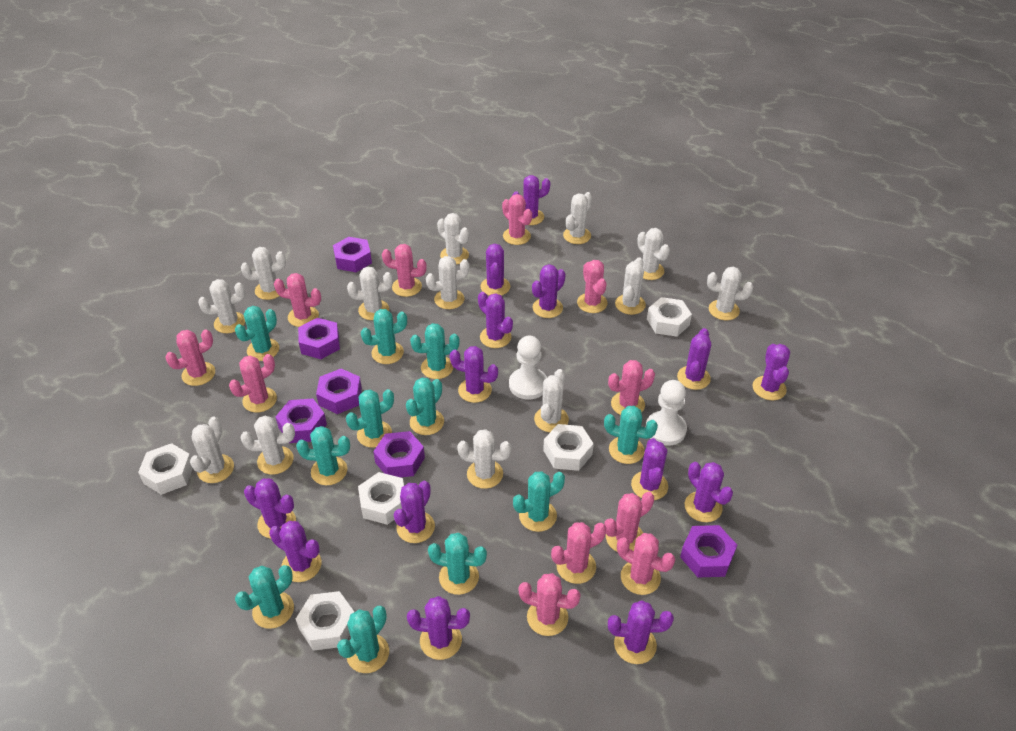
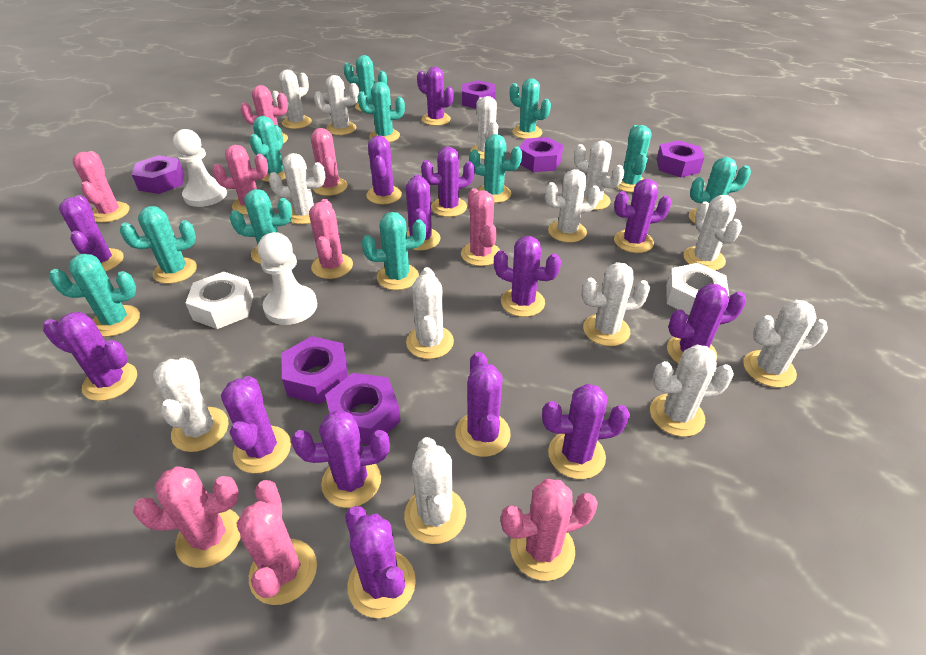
pink cactus: 11 -> 9
white nut: 5 -> 2

